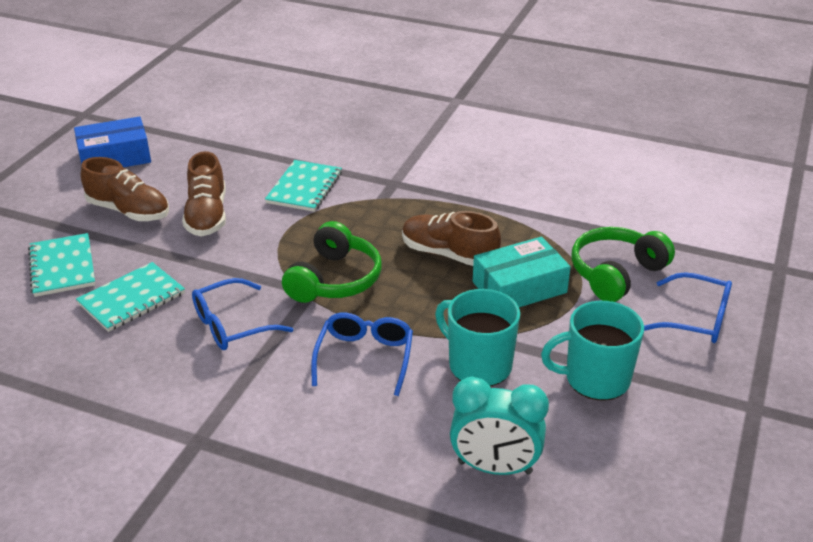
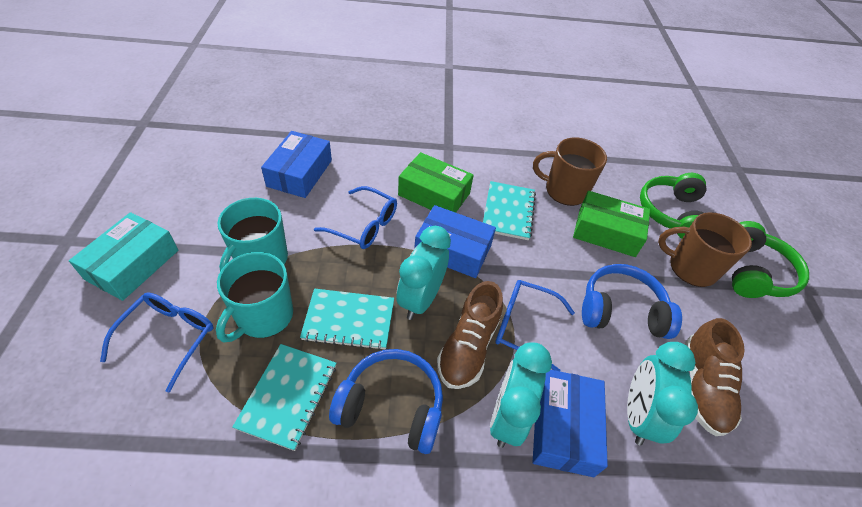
blue box: 1 -> 3
blue headphones: 0 -> 2
brown mug: 0 -> 2
brown shoe: 3 -> 2
green box: 0 -> 2
turquoise clock: 1 -> 3

